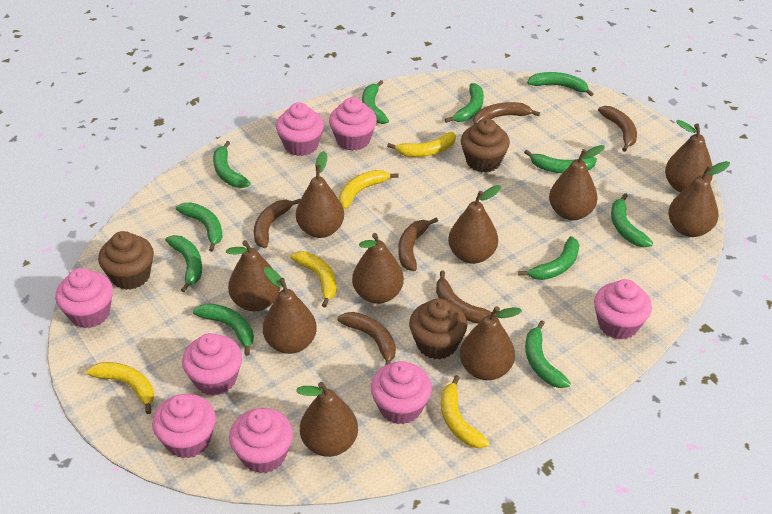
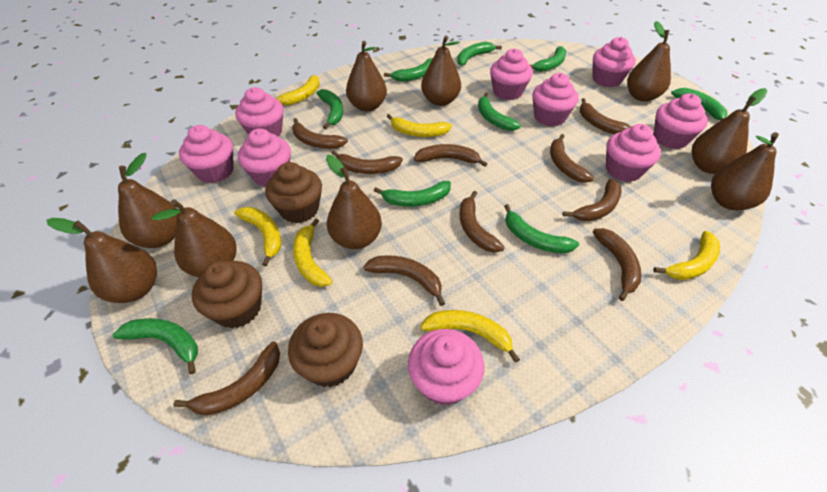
brown banana: 6 -> 10
brown pear: 10 -> 9
green banana: 11 -> 9
pink cupcake: 8 -> 9
yellow banana: 5 -> 6

